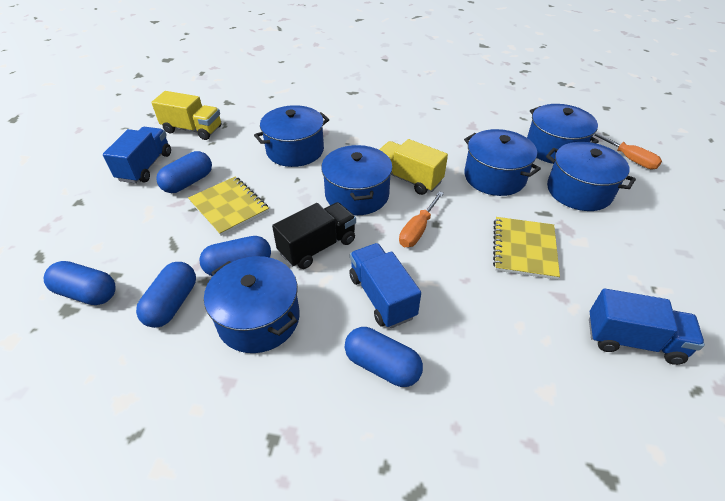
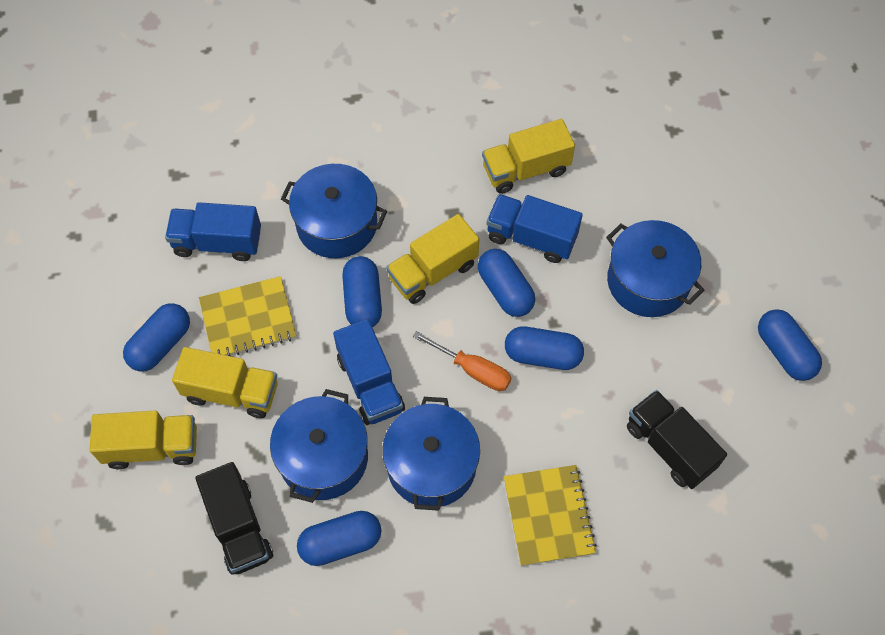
black truck: 1 -> 2
blue capsule: 5 -> 6
blue pot: 6 -> 4
orange screwdriver: 2 -> 1
yellow truck: 2 -> 4

